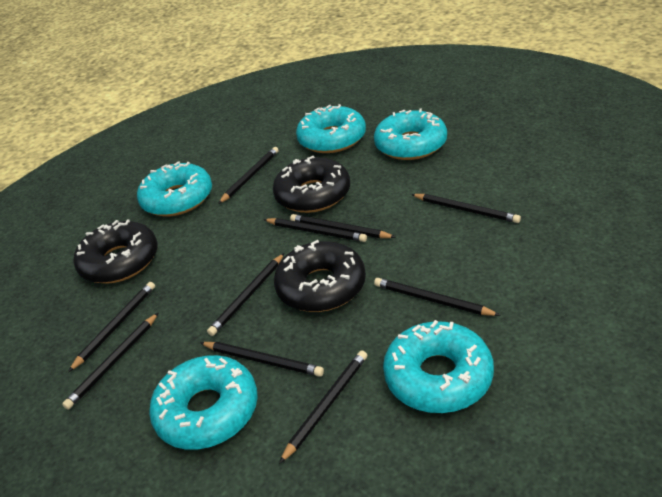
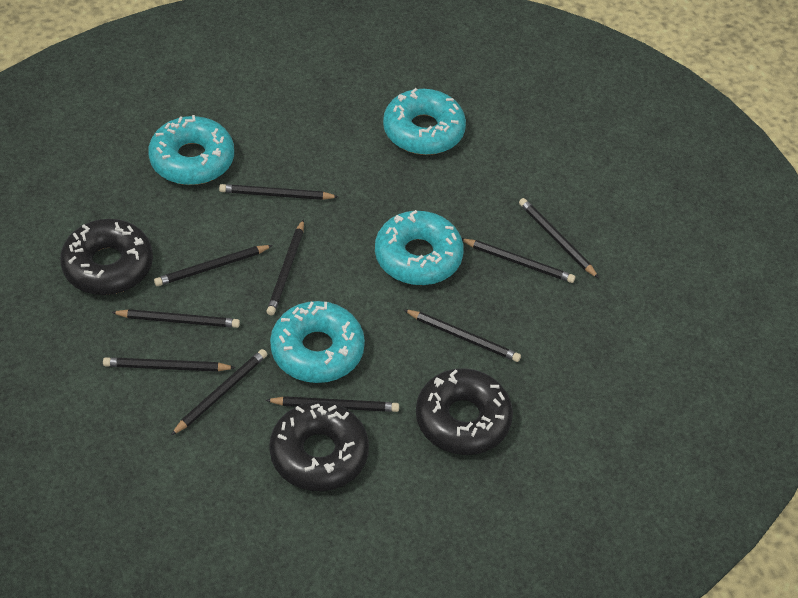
turquoise donut: 5 -> 4

